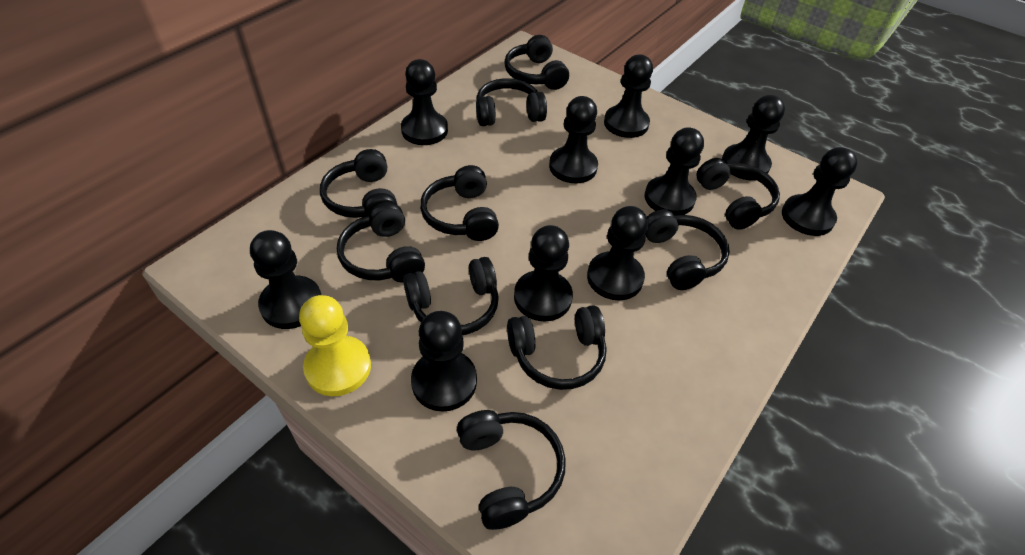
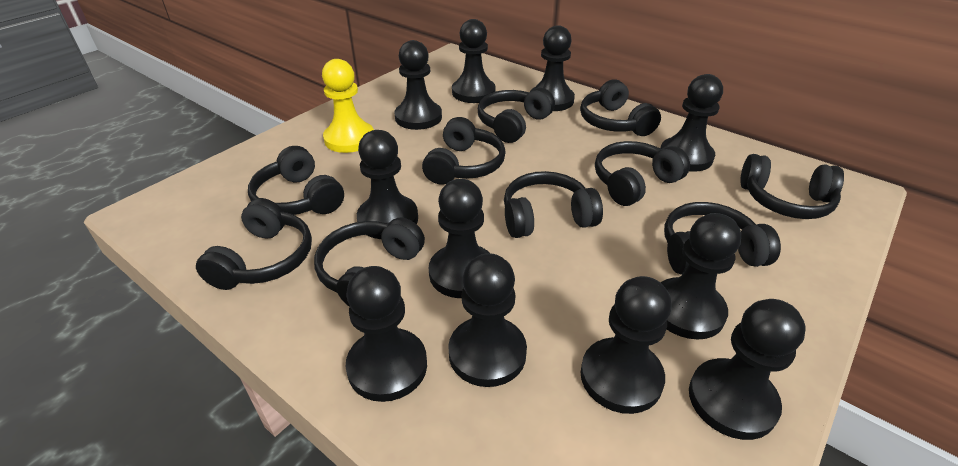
black pawn: 10 -> 11

